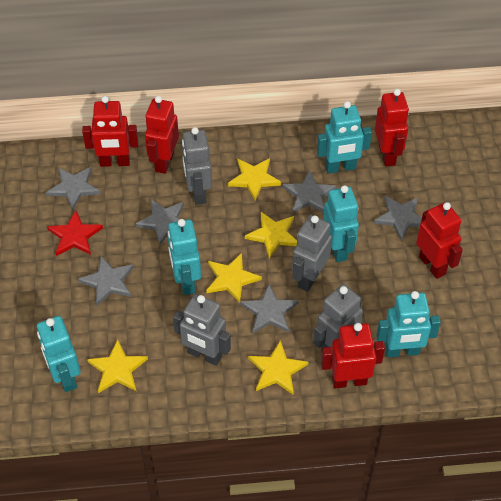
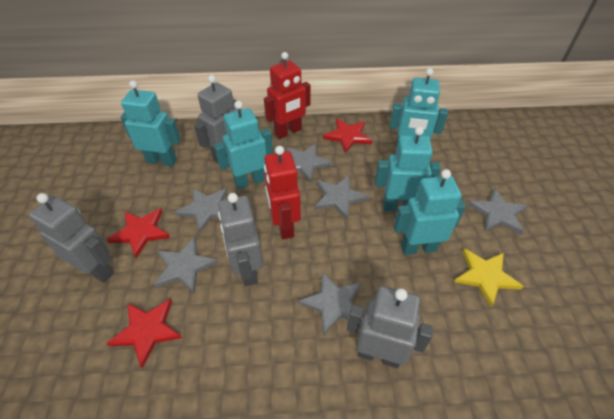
red robot: 5 -> 2
red star: 1 -> 3
yellow star: 5 -> 1

